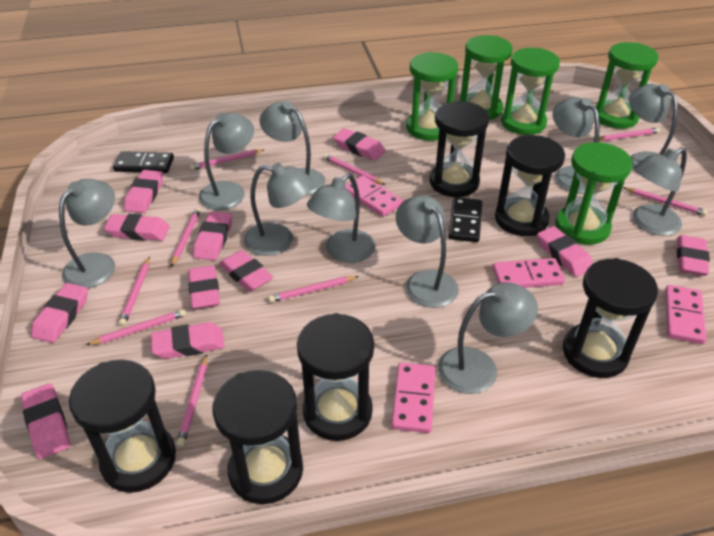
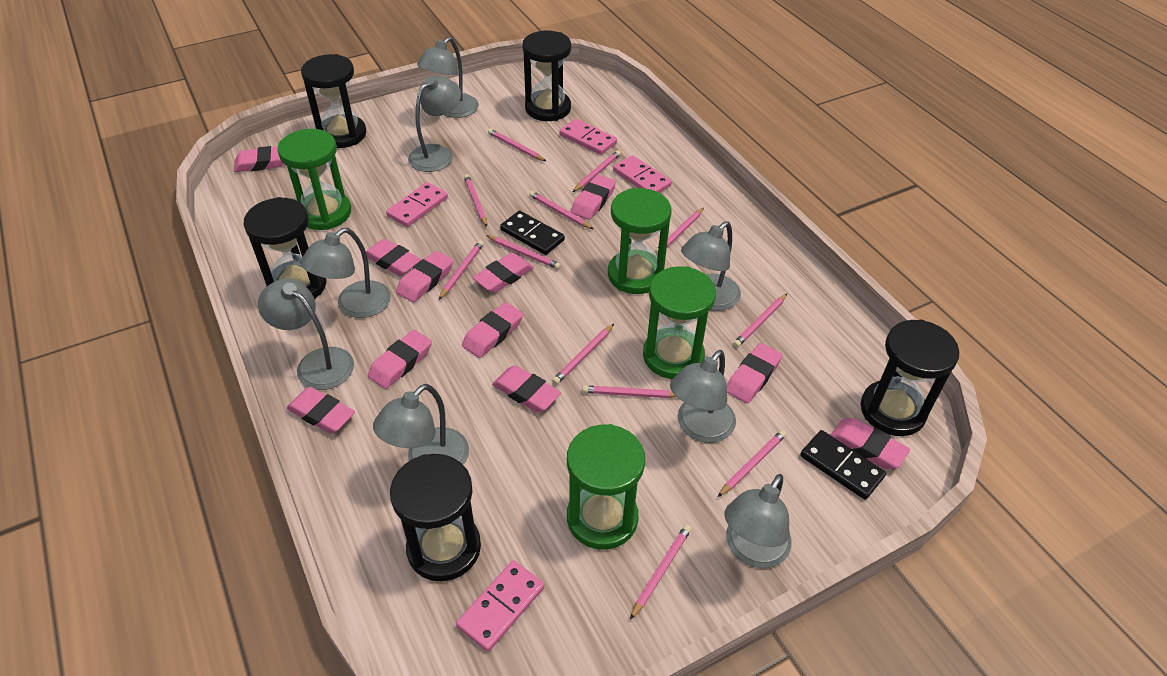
black hourglass: 6 -> 5
green hourglass: 5 -> 4
grey lamp: 10 -> 8
pink pencil: 9 -> 12

